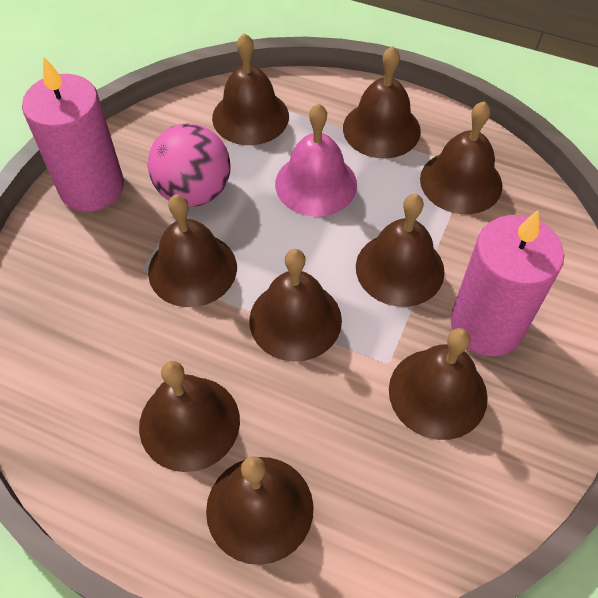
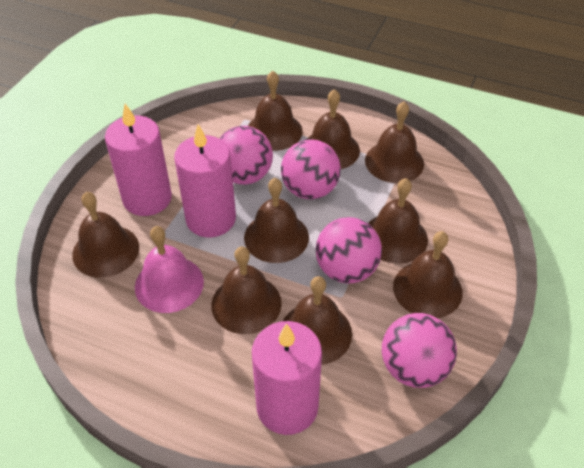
pink ball: 1 -> 4
pink candle: 2 -> 3

